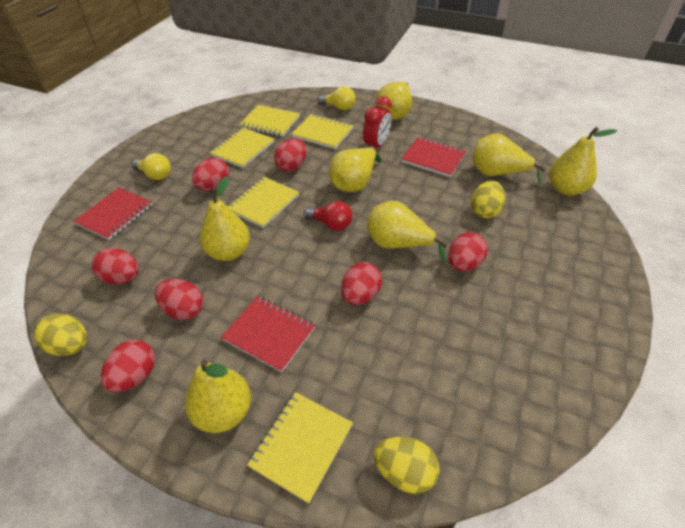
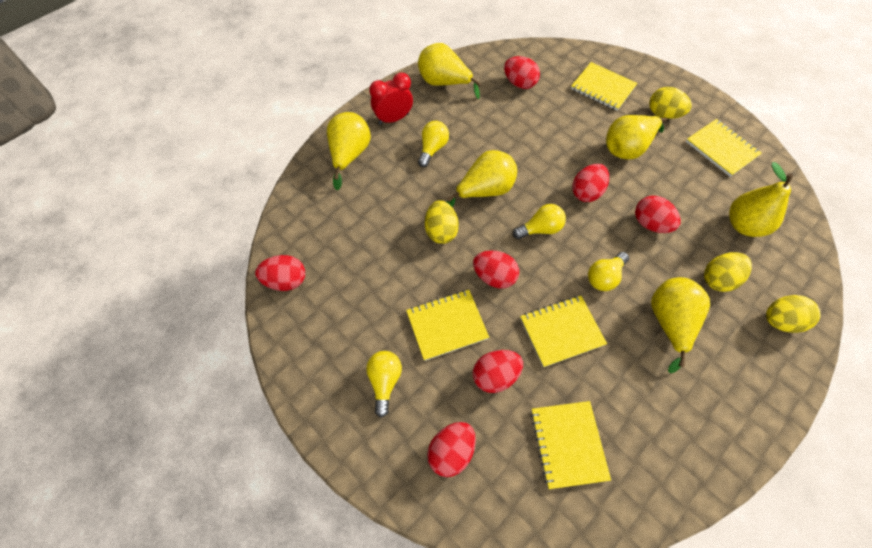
red light bulb: 1 -> 0
red notebook: 3 -> 0
yellow egg: 3 -> 4
yellow light bulb: 2 -> 4
yellow pear: 7 -> 6

